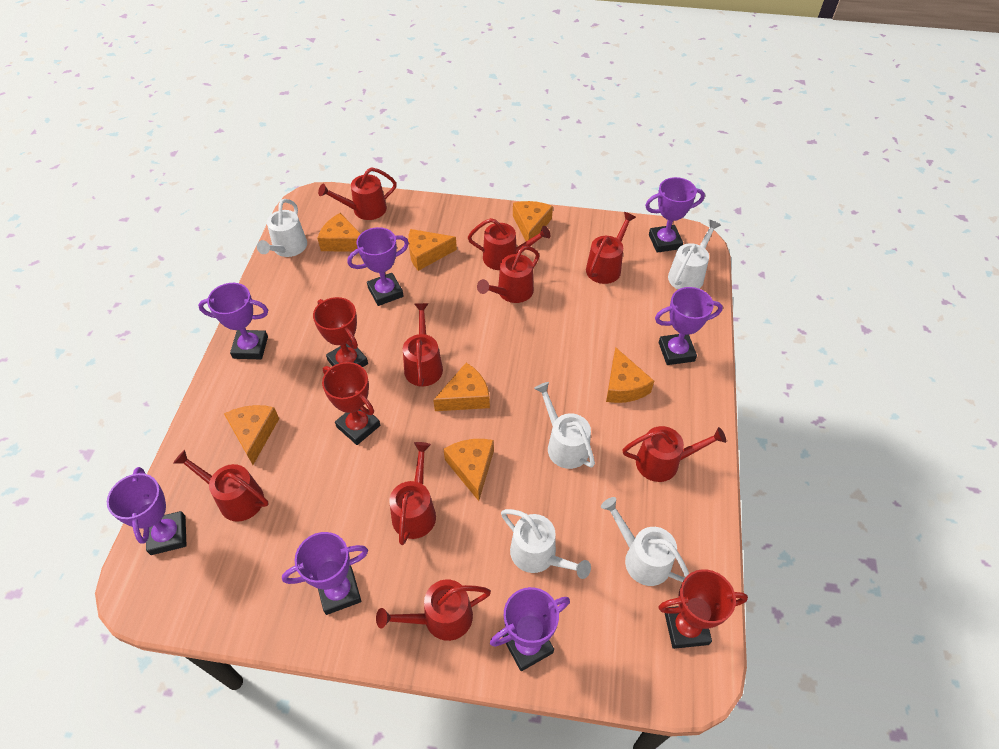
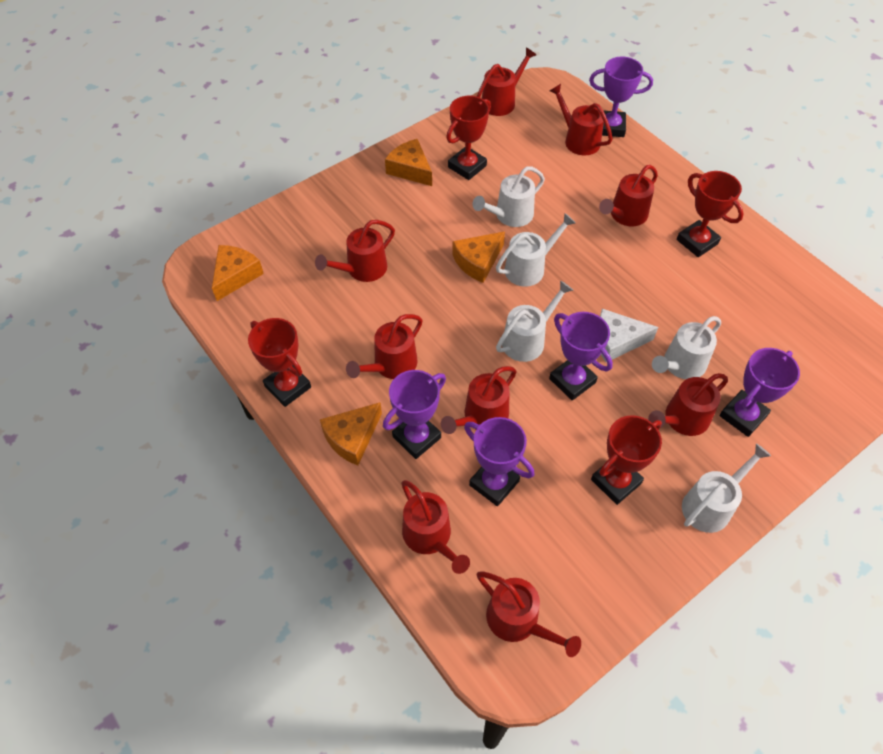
orange cheese: 7 -> 4
purple trophy: 7 -> 5
red trophy: 3 -> 4
white cheese: 0 -> 1

